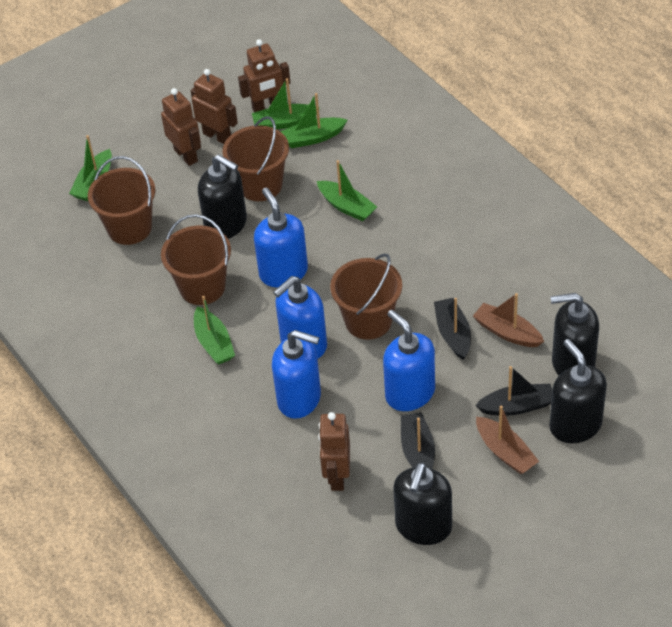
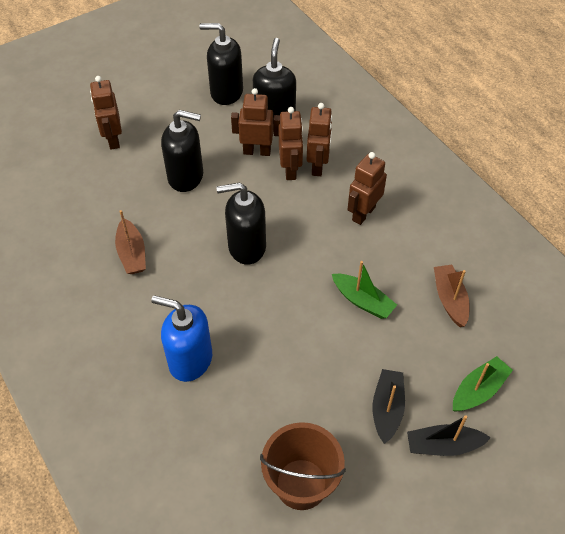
black boat: 3 -> 2
blue soap dispenser: 4 -> 1
brown bucket: 4 -> 1
brown robot: 4 -> 5
green boat: 5 -> 2

